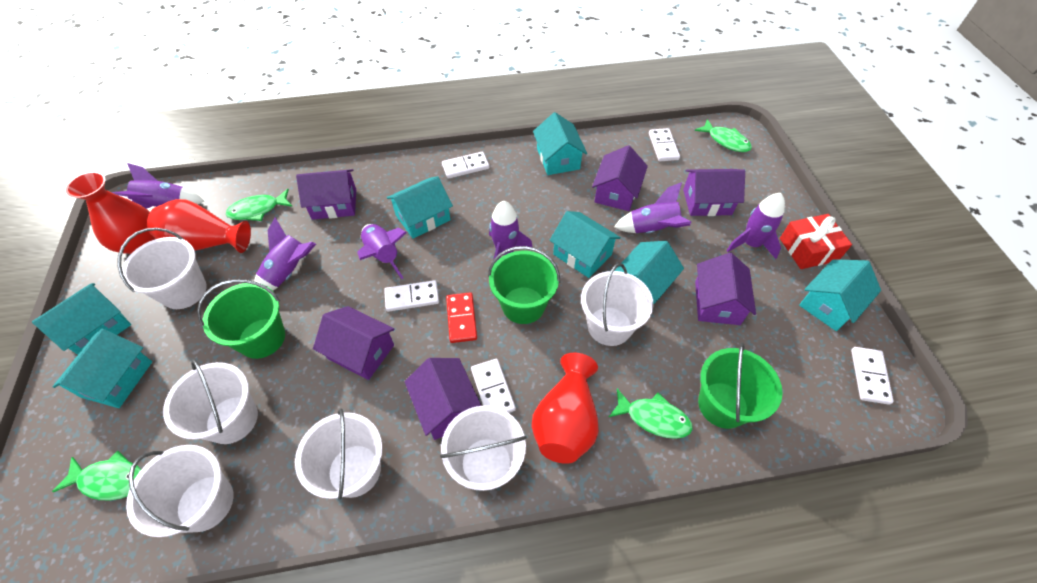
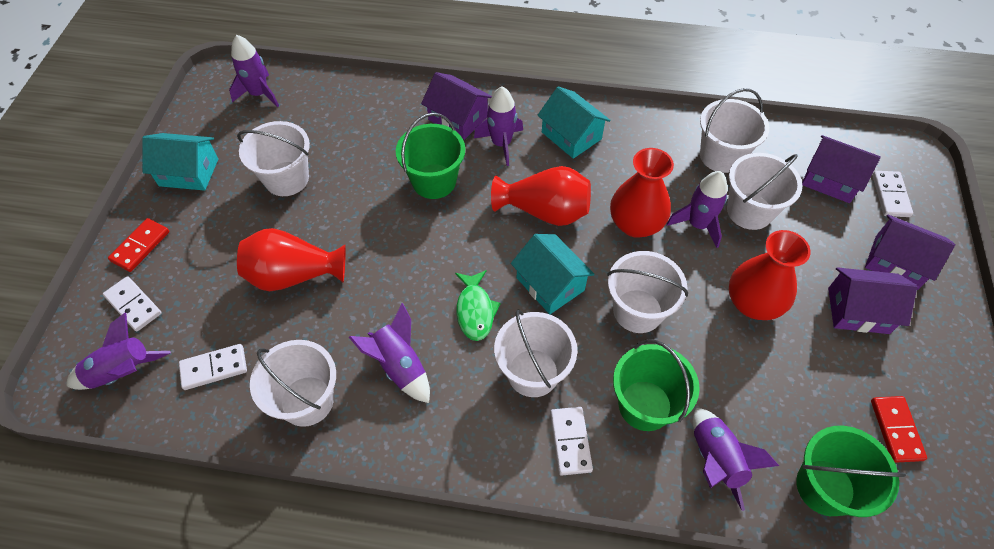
green fish: 4 -> 1
purple house: 6 -> 4
red domino: 1 -> 2
red gift: 1 -> 0
red vase: 3 -> 4
turquoise house: 7 -> 3
white domino: 5 -> 4

